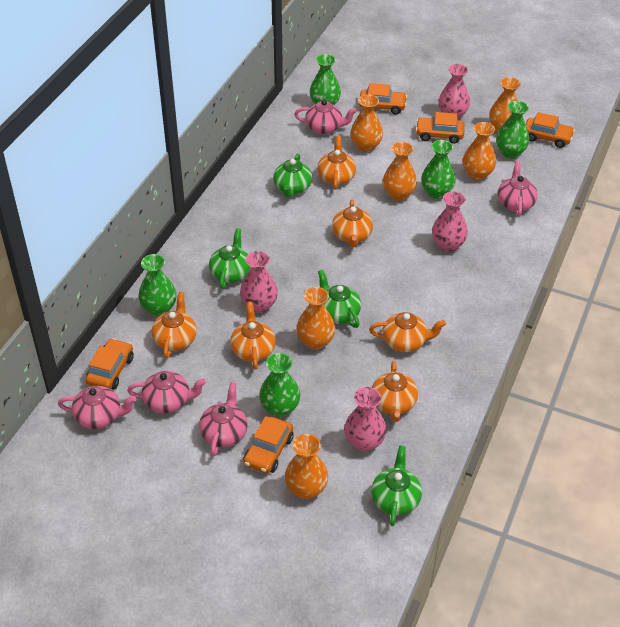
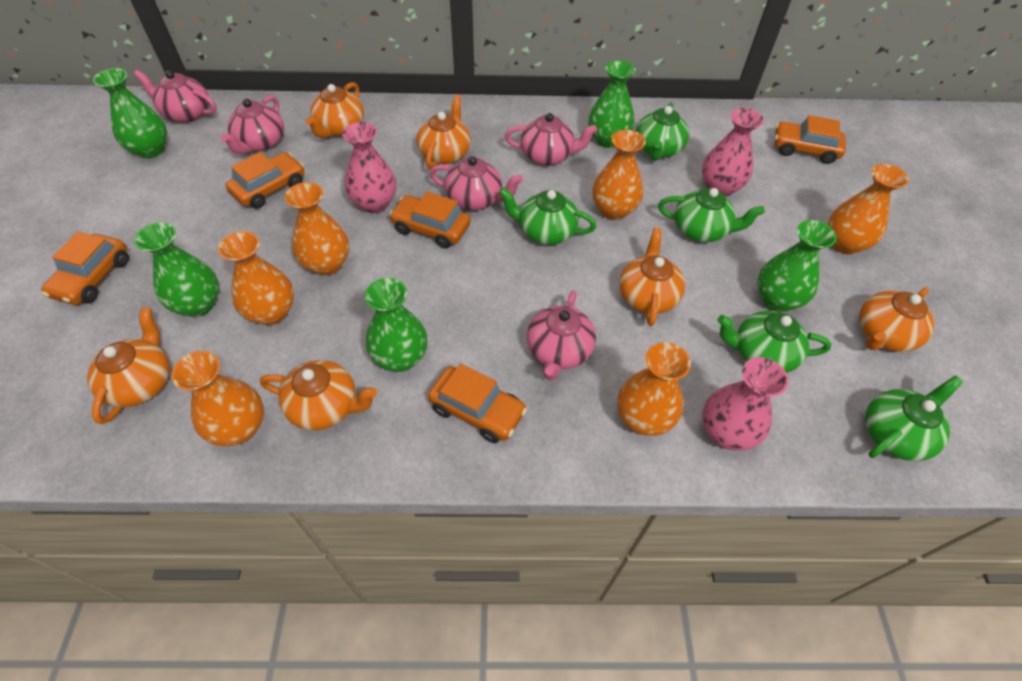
green teapot: 4 -> 5
pink vase: 4 -> 3

